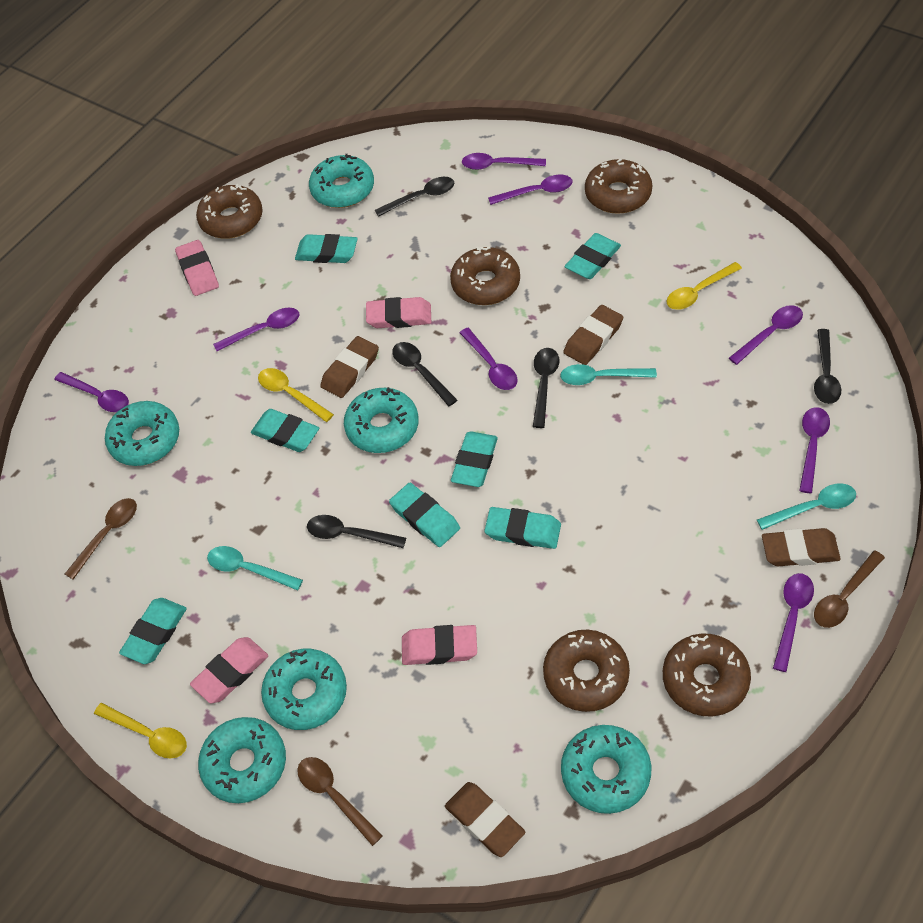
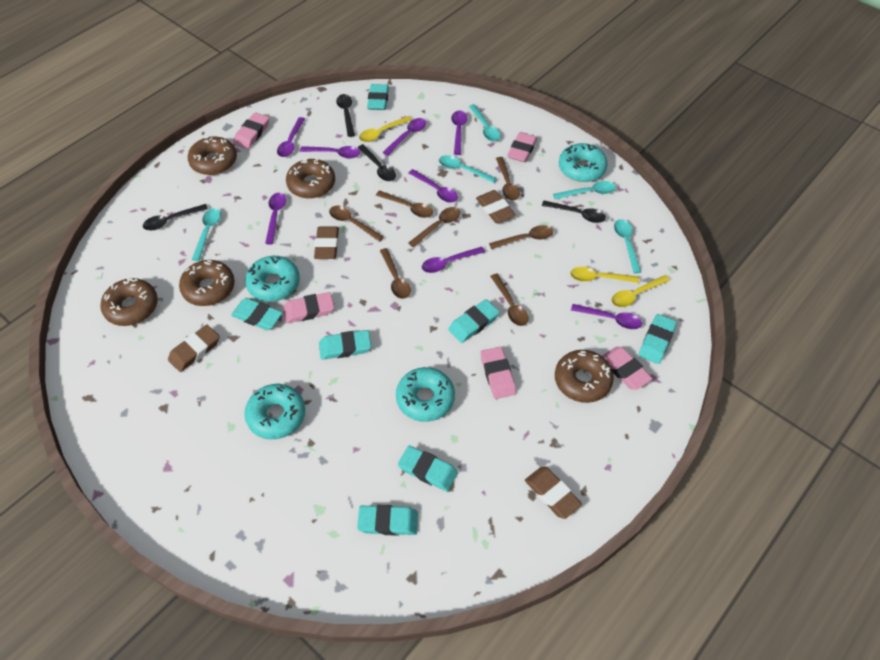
black spoon: 5 -> 4
brown spoon: 3 -> 7
pink eraser: 4 -> 5
turquoise donut: 6 -> 4
turquoise spoon: 3 -> 5

